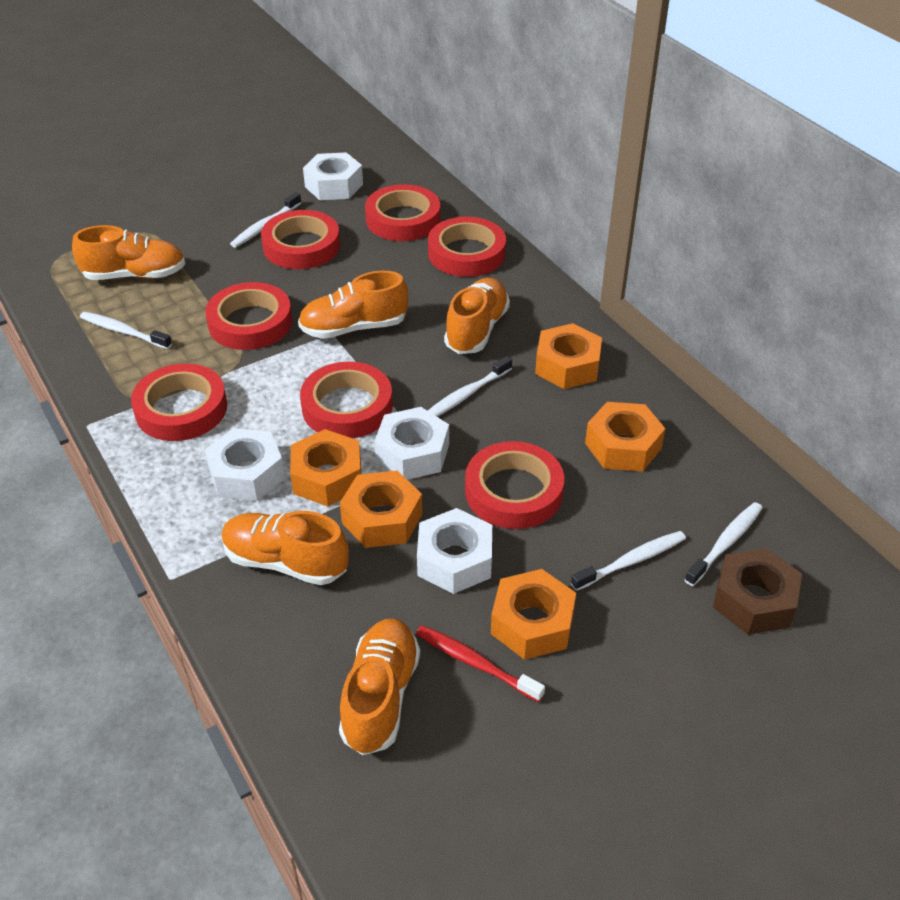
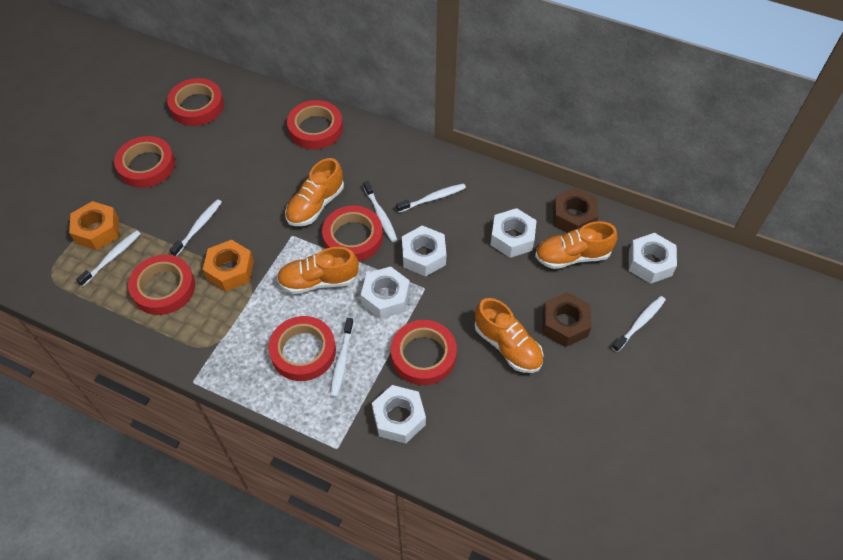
brown nut: 1 -> 2
orange nut: 5 -> 2
orange shoe: 5 -> 4
red toothbrush: 1 -> 0
white nut: 4 -> 5
white toothbrush: 5 -> 6

